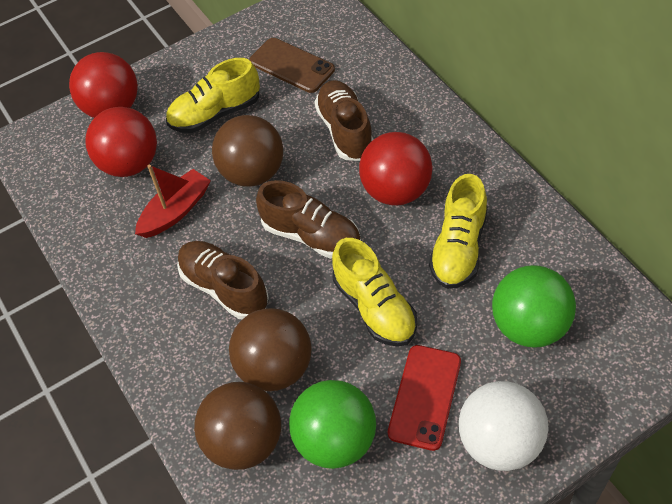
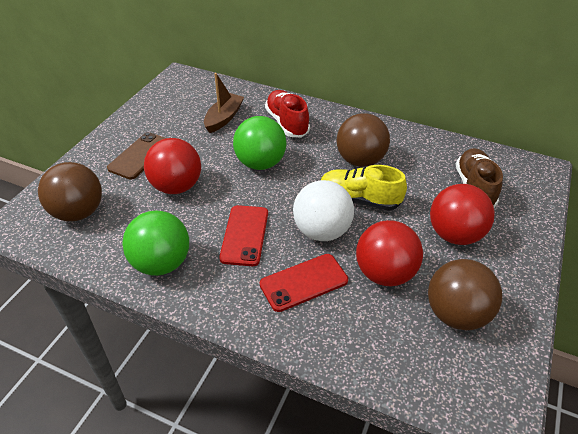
brown boat: 0 -> 1
brown shoe: 3 -> 1
red boat: 1 -> 0
red phone: 1 -> 2
red shoe: 0 -> 1
yellow shoe: 3 -> 1

